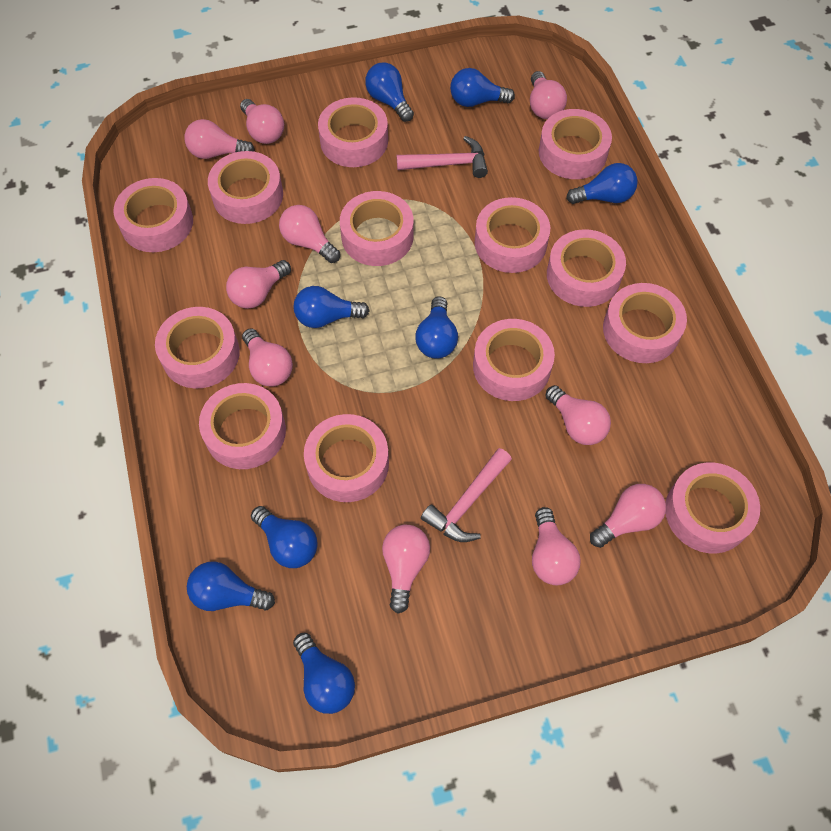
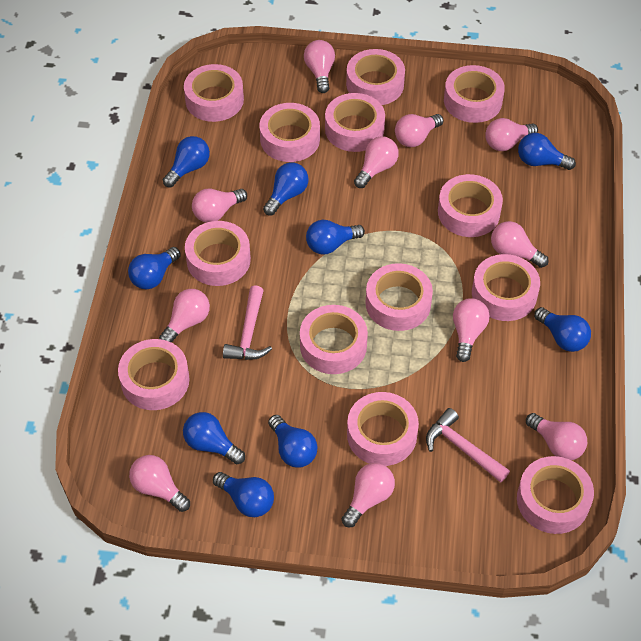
blue light bulb: 8 -> 9
pink light bulb: 10 -> 11

